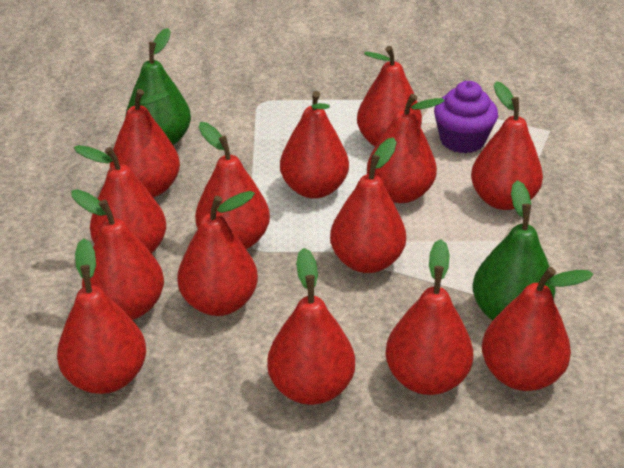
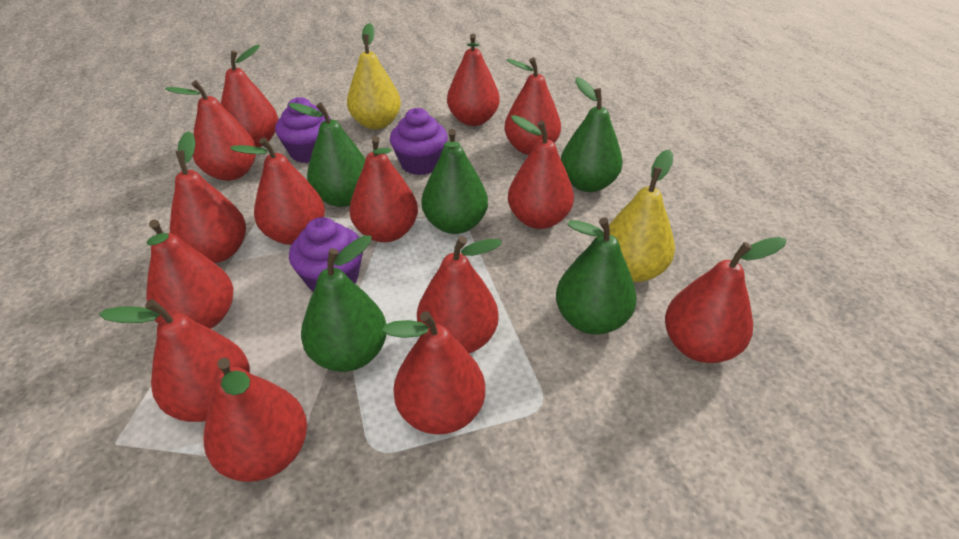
green pear: 2 -> 5
purple cupcake: 1 -> 3
yellow pear: 0 -> 2

